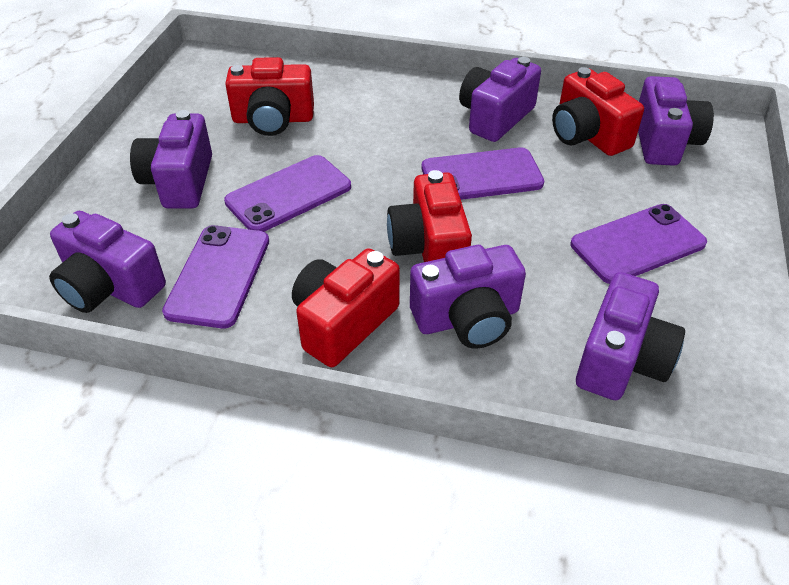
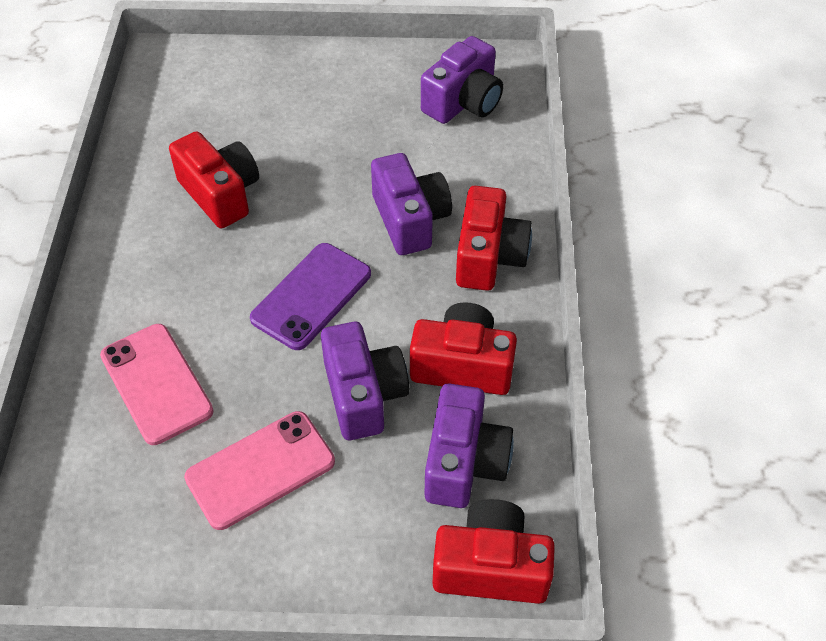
pink phone: 0 -> 2
purple camera: 6 -> 4
purple phone: 4 -> 1

